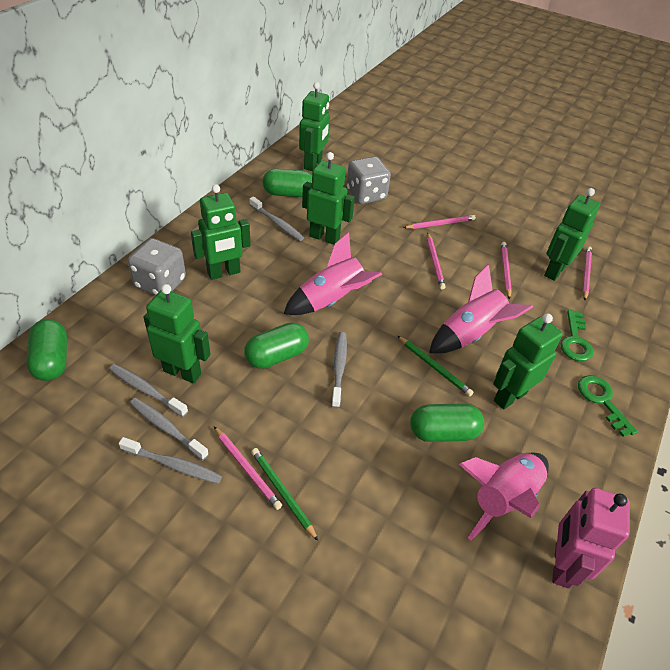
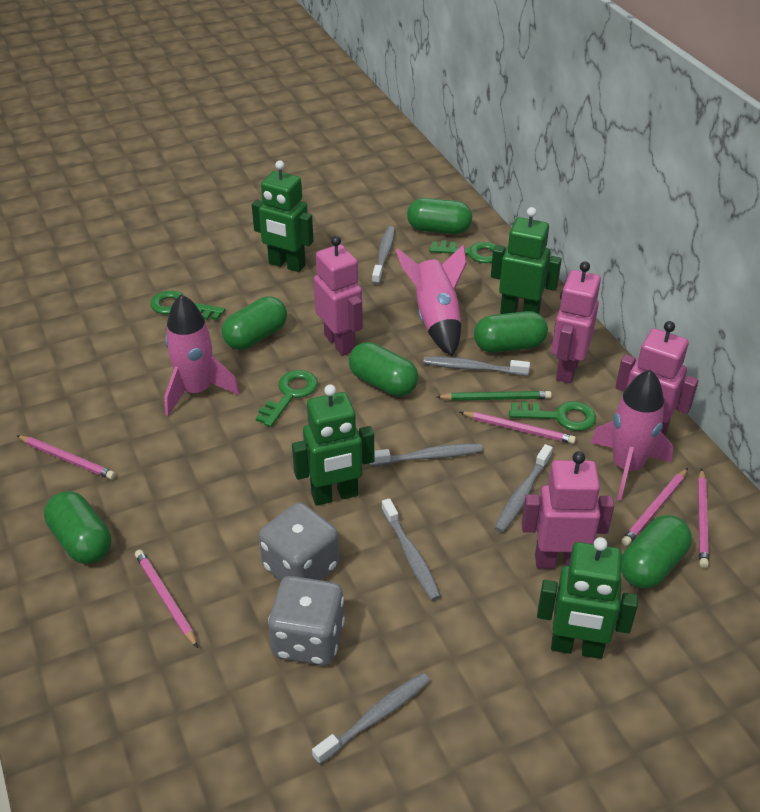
green capsule: 4 -> 6
green key: 2 -> 4
green pencil: 2 -> 1
green robot: 6 -> 4
grey toothbrush: 5 -> 6
pink robot: 1 -> 4

